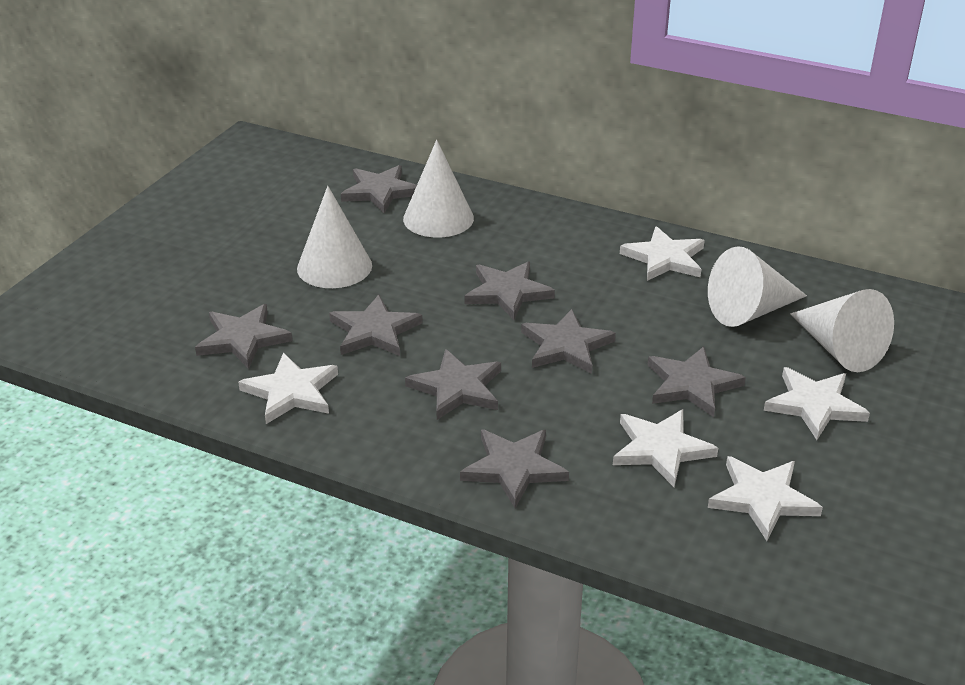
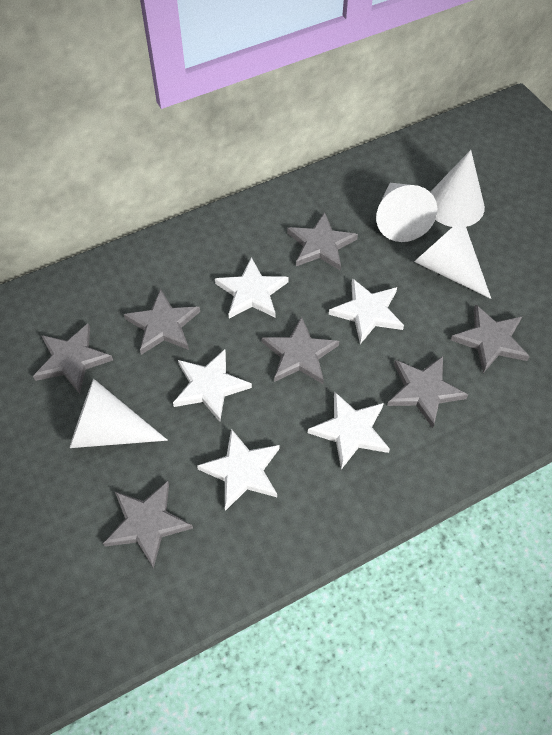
grey star: 8 -> 7

